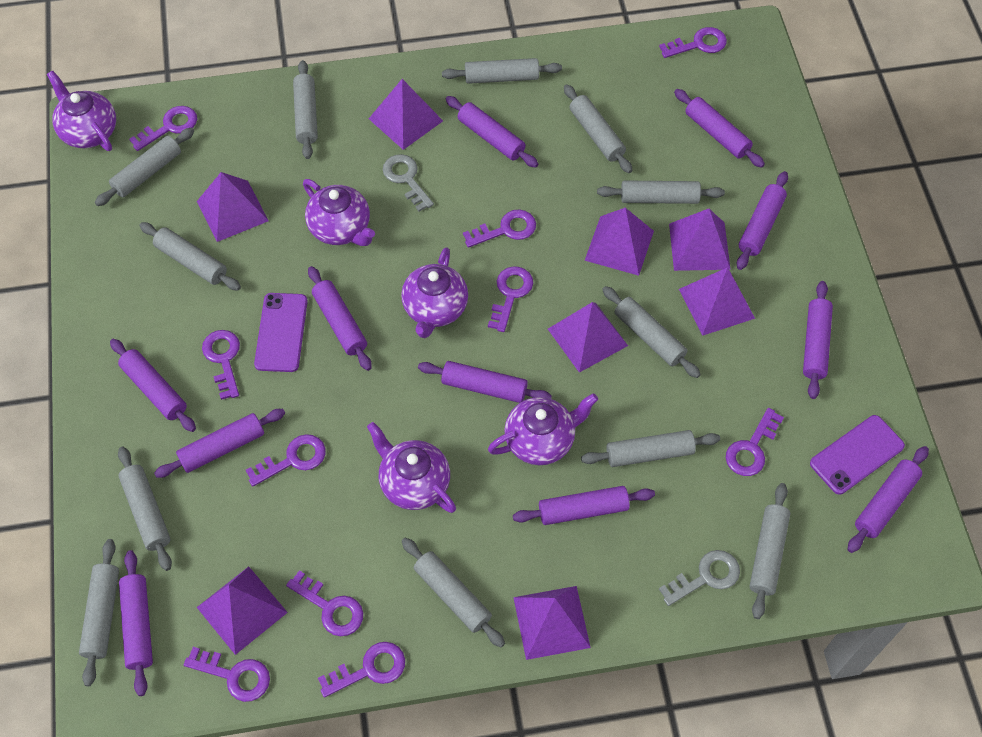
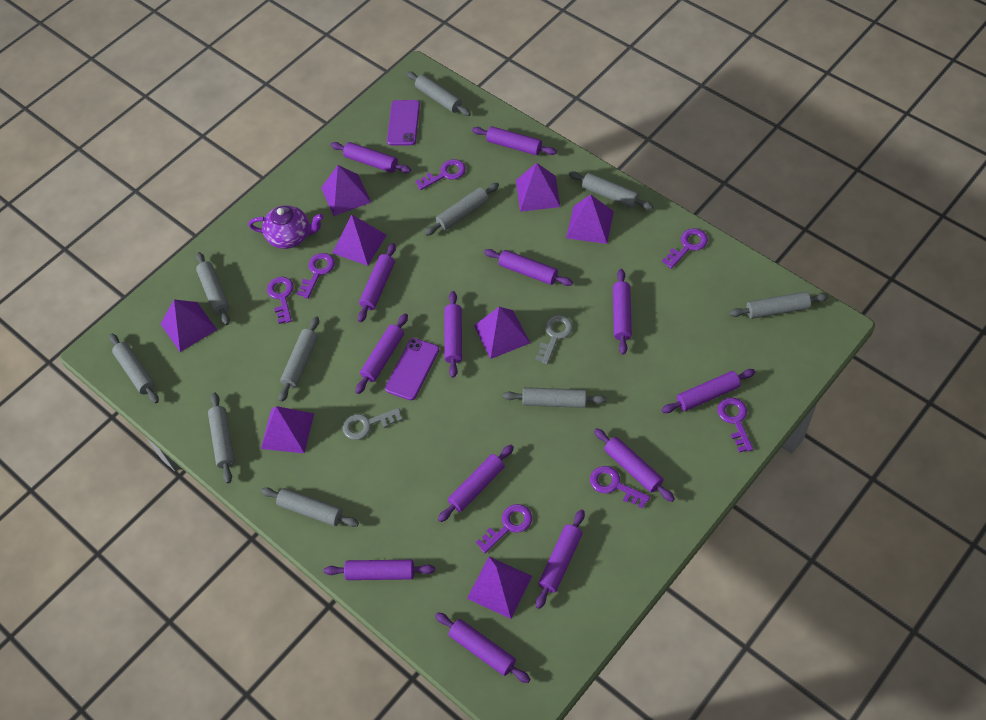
grey rolling pin: 12 -> 10
purple key: 10 -> 7
purple rolling pin: 11 -> 13
purple teapot: 5 -> 1

